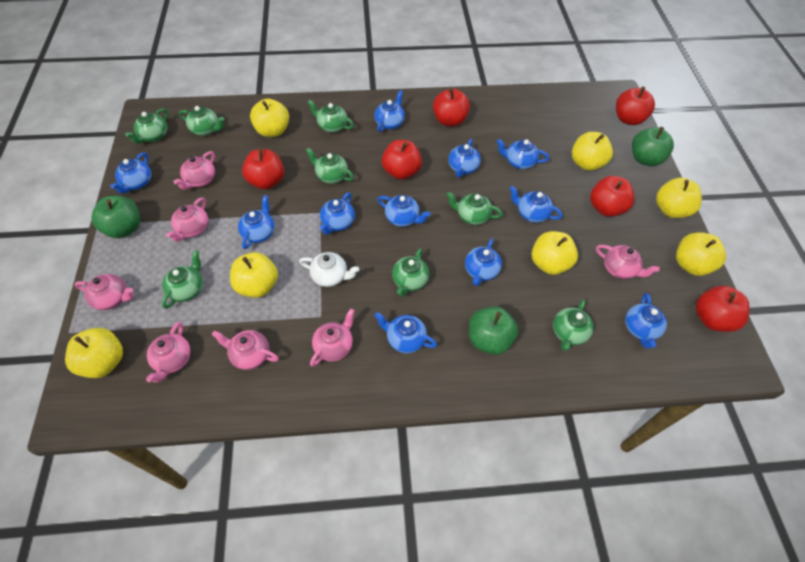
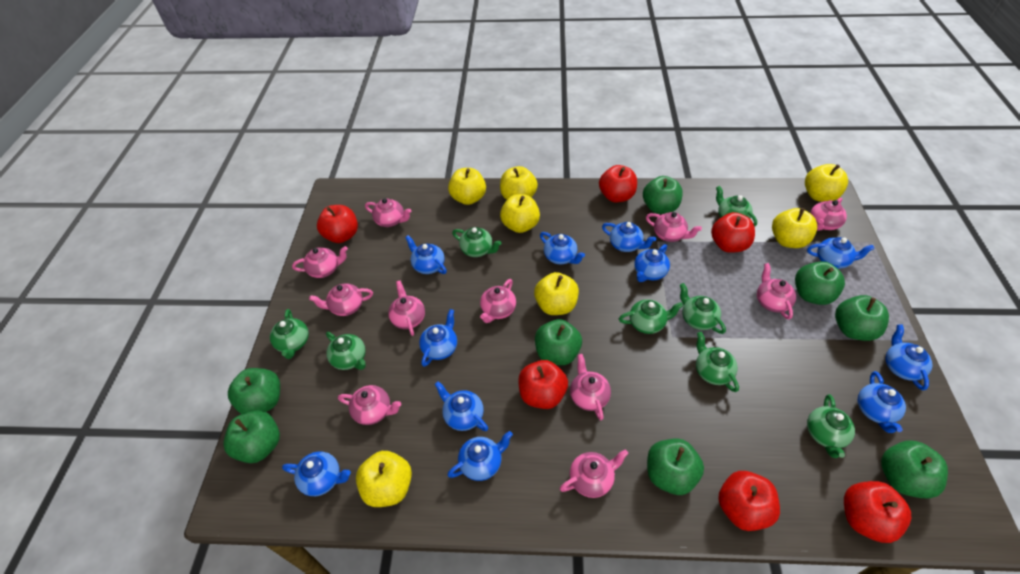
green apple: 3 -> 8
pink teapot: 7 -> 11
white teapot: 1 -> 0

